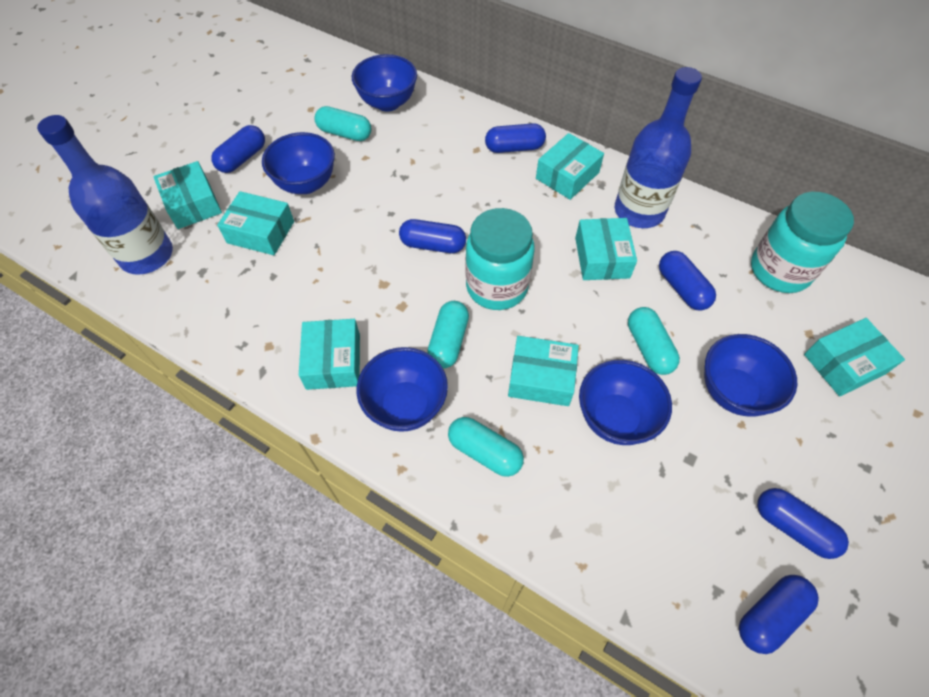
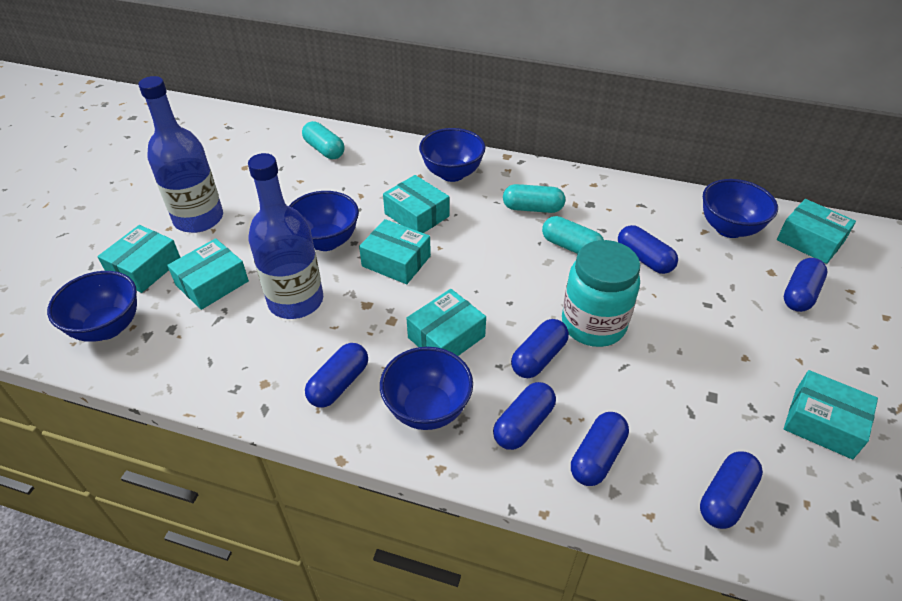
blue capsule: 6 -> 7
turquoise capsule: 4 -> 3
turquoise jar: 2 -> 1

